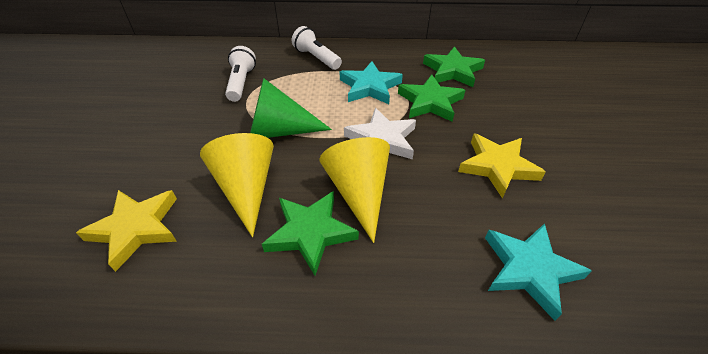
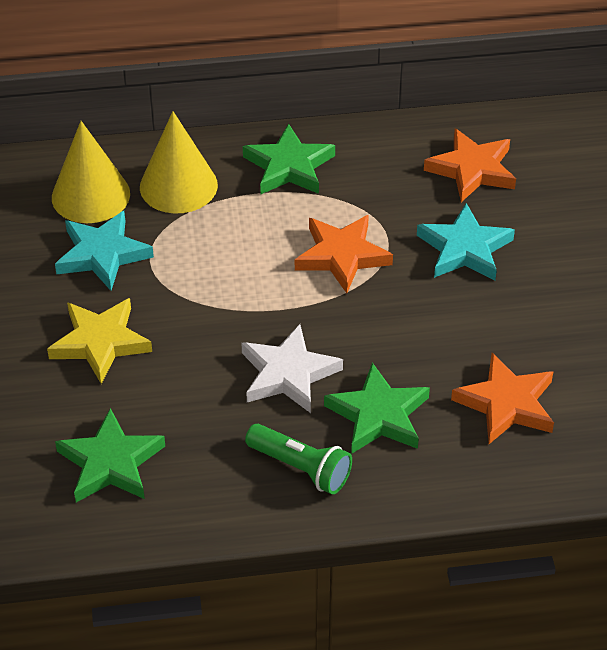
green cone: 1 -> 0
green flashlight: 0 -> 1
orange star: 0 -> 3
white flashlight: 2 -> 0
yellow star: 2 -> 1

